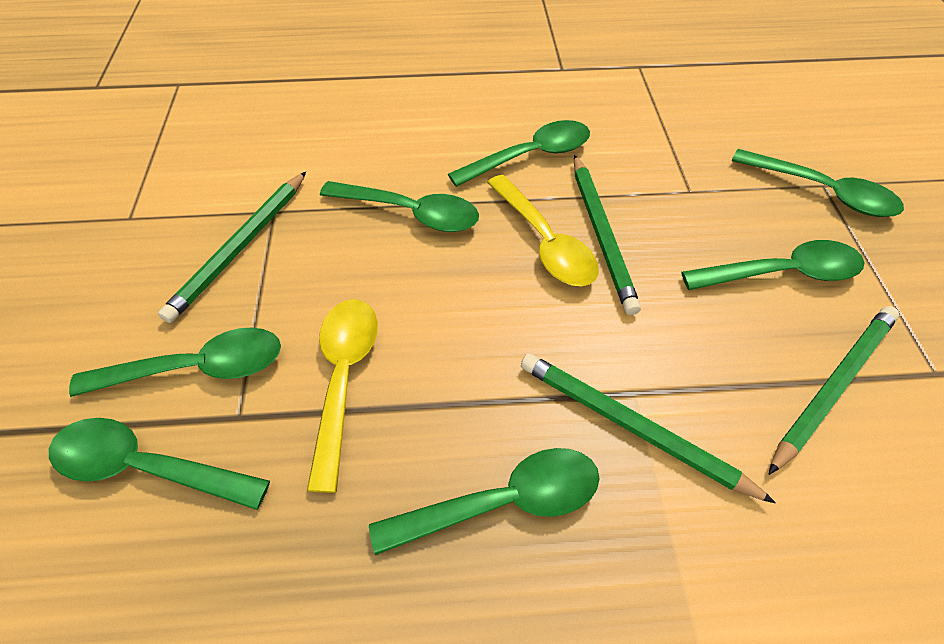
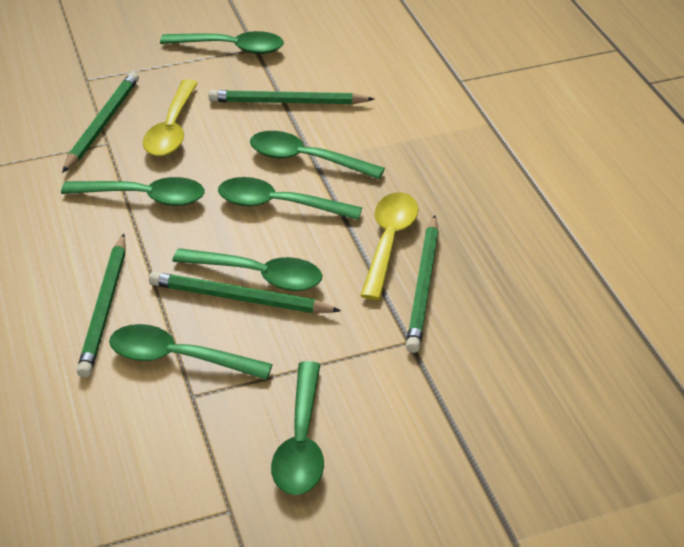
green pencil: 4 -> 5

